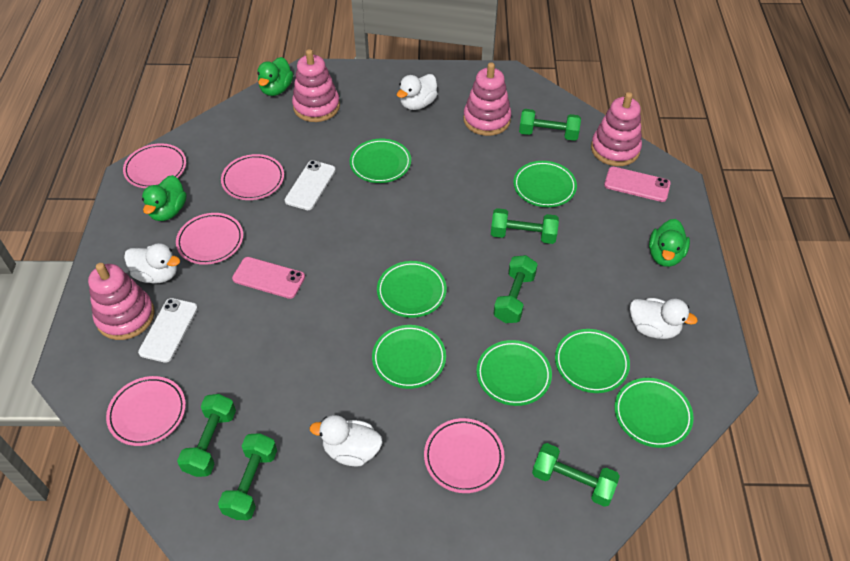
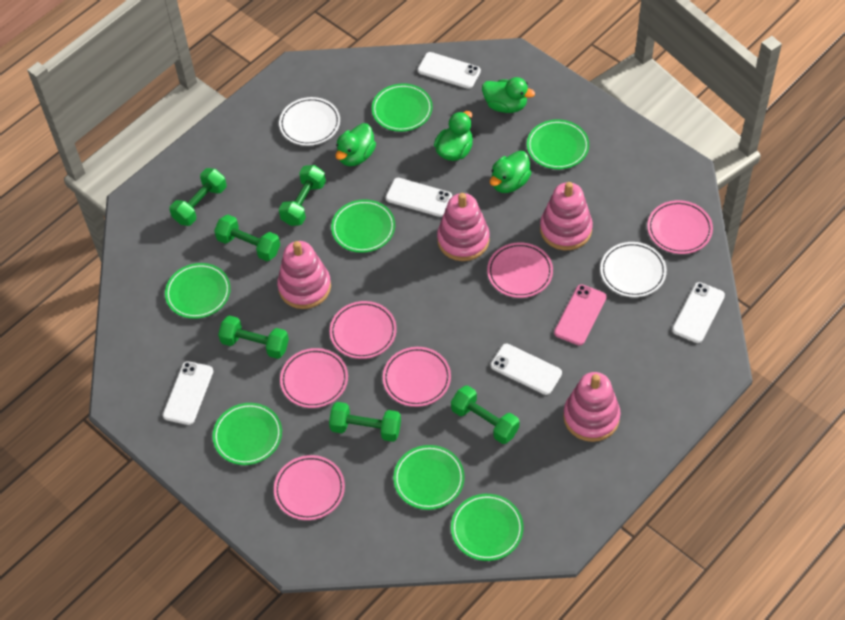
green duck: 3 -> 4
pink phone: 2 -> 1
pink plate: 5 -> 6
white duck: 4 -> 0
white phone: 2 -> 5
white plate: 0 -> 2

